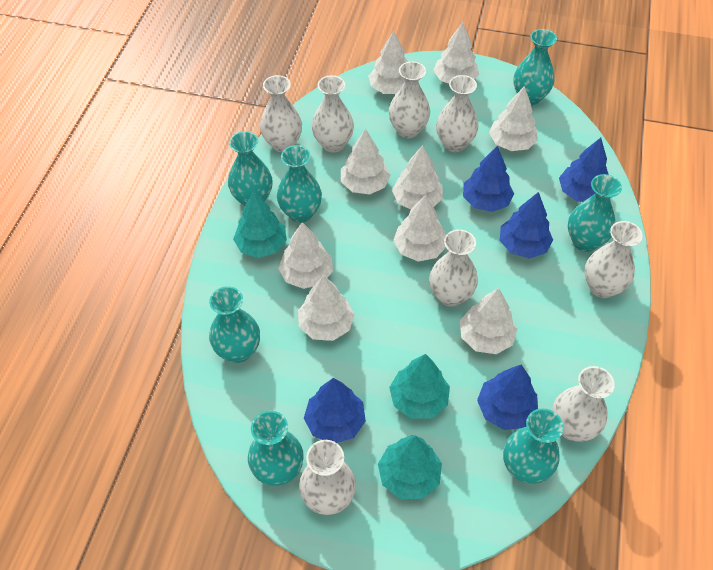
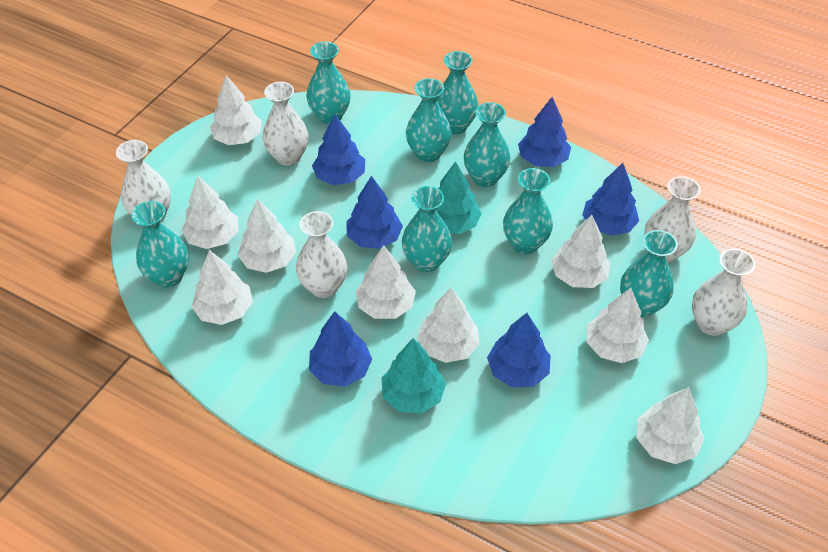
blue tree: 5 -> 6
turquoise tree: 3 -> 2
turquoise vase: 7 -> 8
white vase: 8 -> 5

